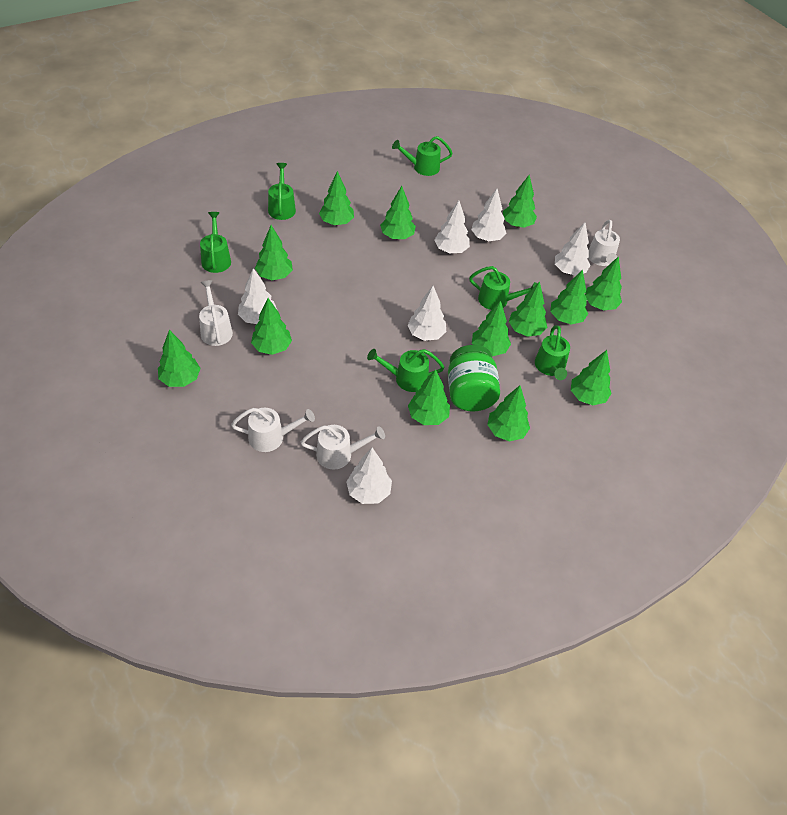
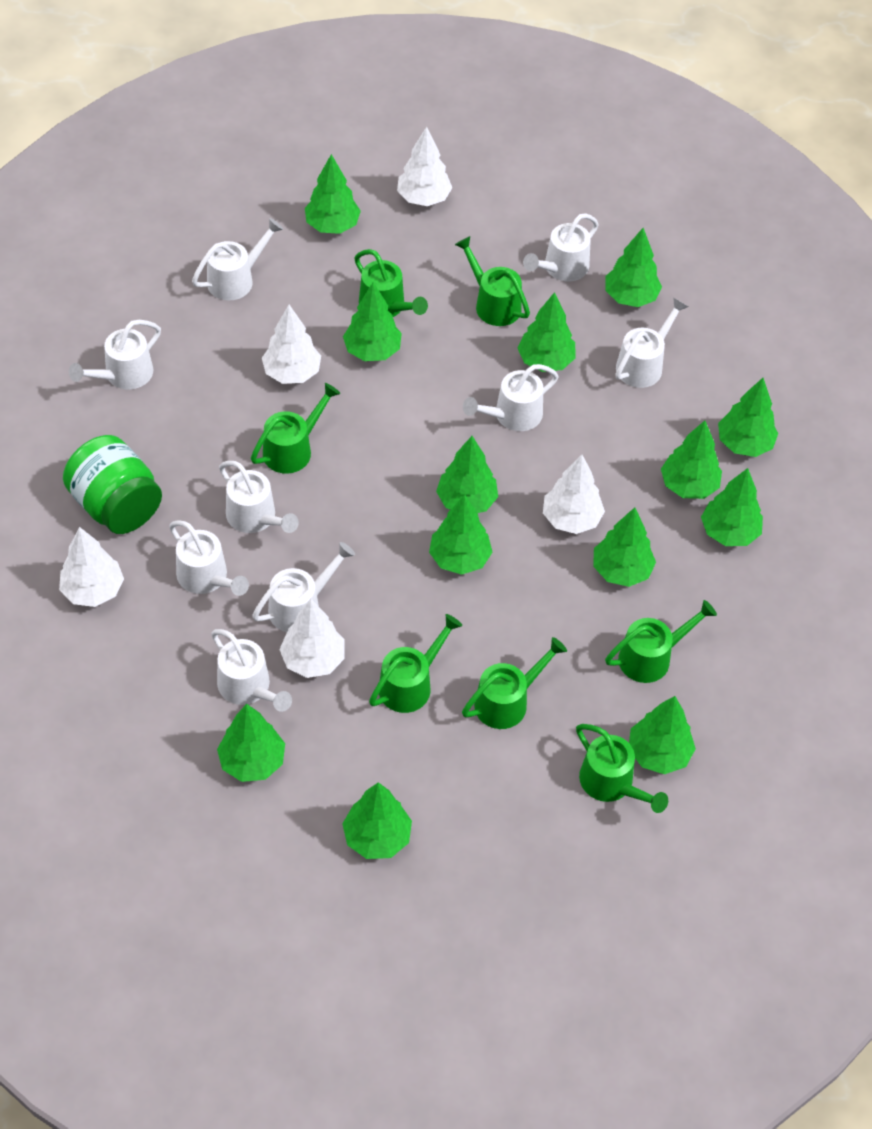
green watering can: 6 -> 7
white tree: 6 -> 5
white watering can: 4 -> 9

